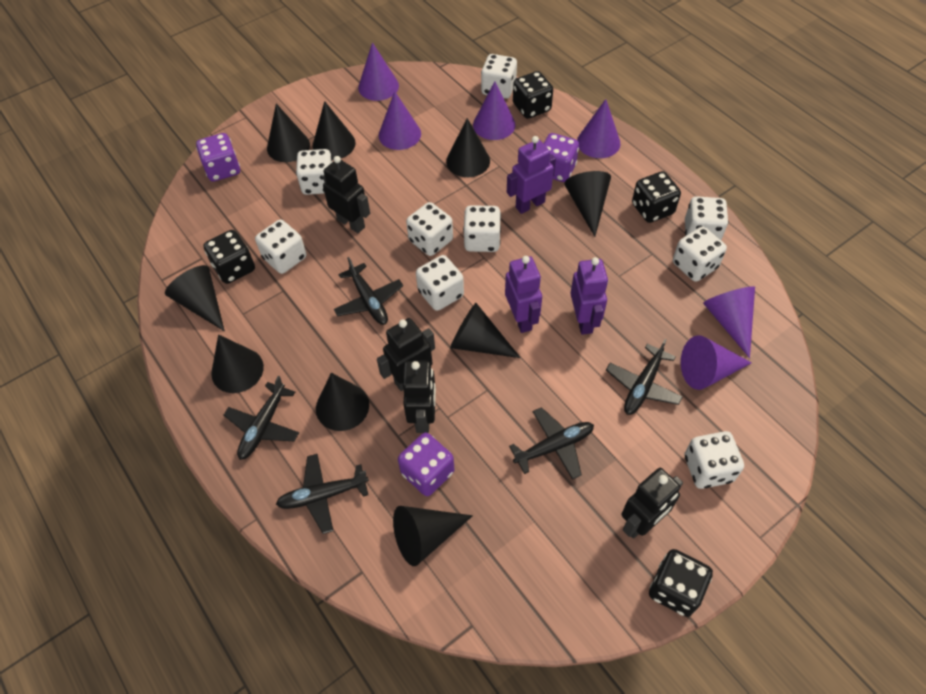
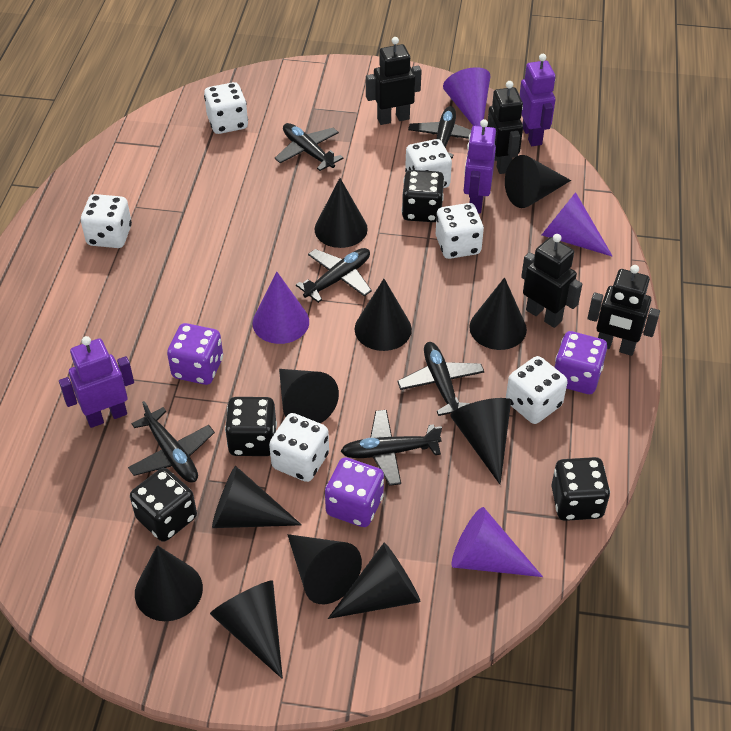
black cone: 9 -> 11
black plane: 5 -> 6
purple cone: 6 -> 4
white dice: 9 -> 6

